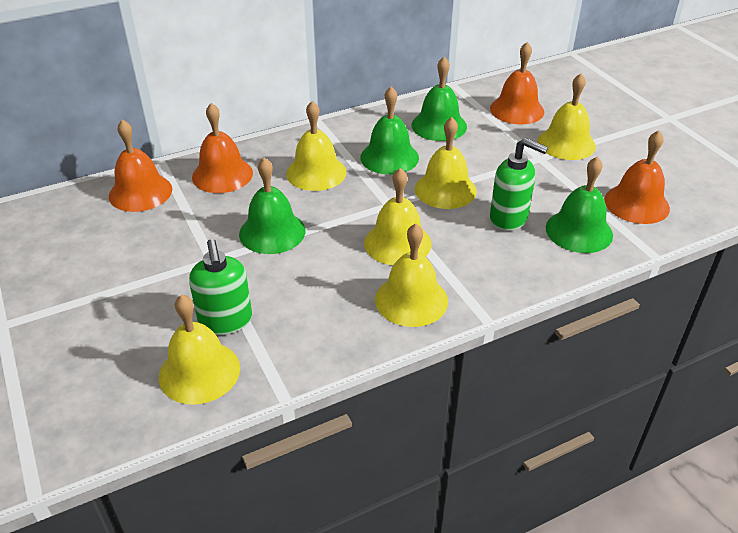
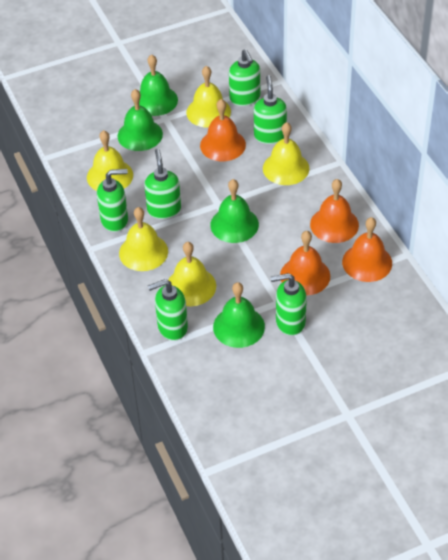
green soap dispenser: 2 -> 6
yellow bell: 6 -> 5

